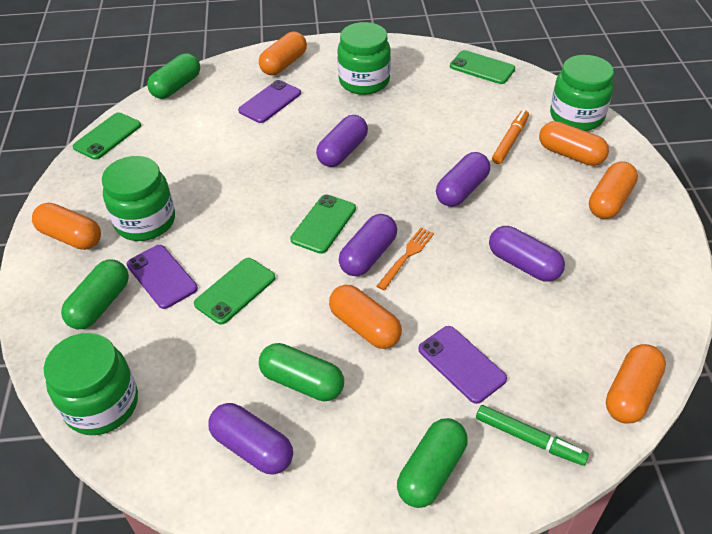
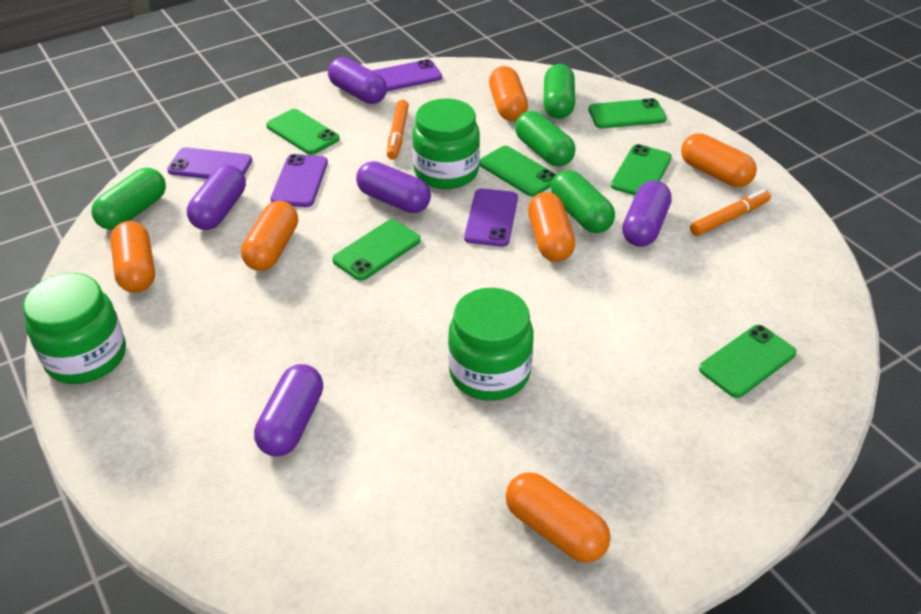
green jar: 4 -> 3
green marker: 1 -> 0
green phone: 4 -> 6
orange fork: 1 -> 0
orange marker: 1 -> 2
purple phone: 3 -> 4

